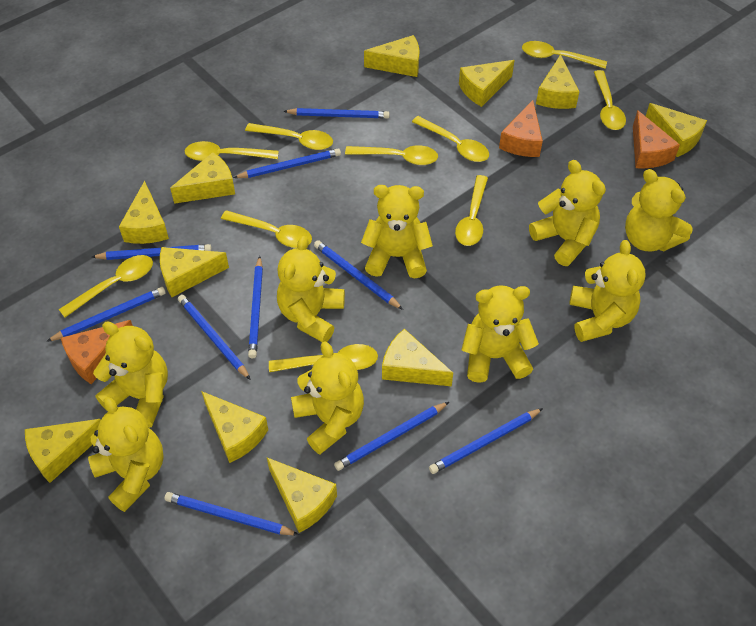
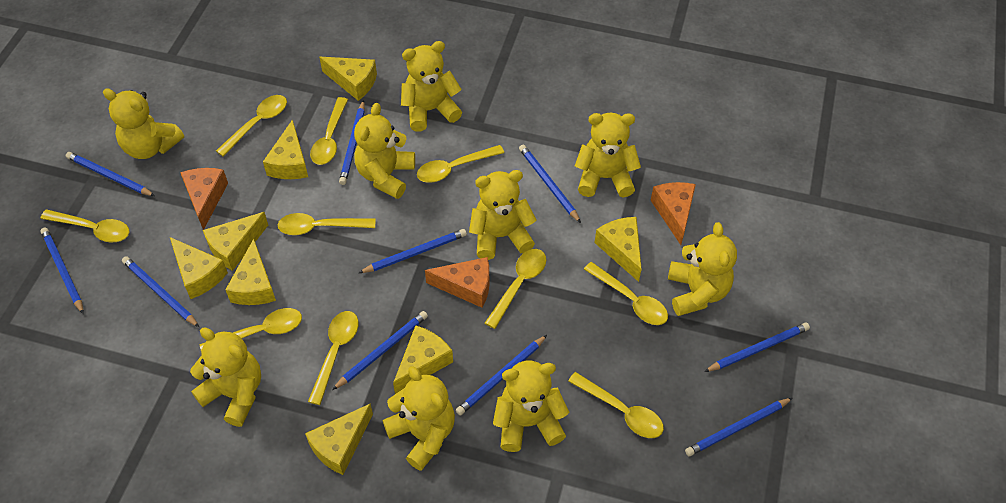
yellow cheese: 11 -> 8

